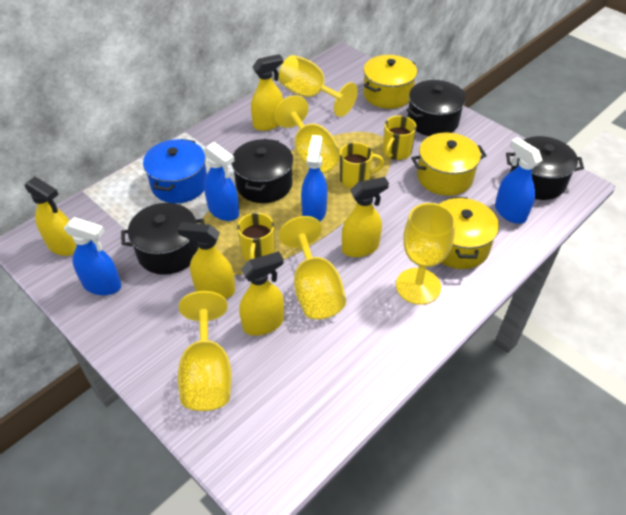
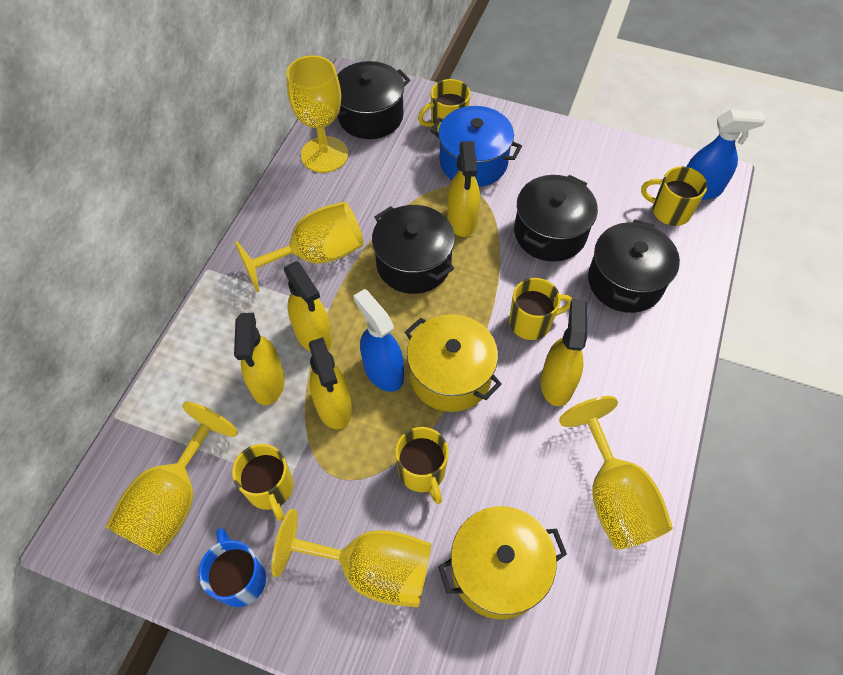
blue mug: 0 -> 1
blue spray bottle: 4 -> 2
yellow mug: 3 -> 5
yellow pot: 3 -> 2

